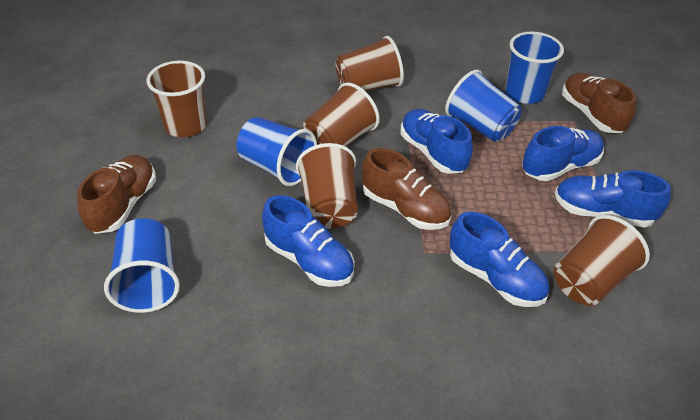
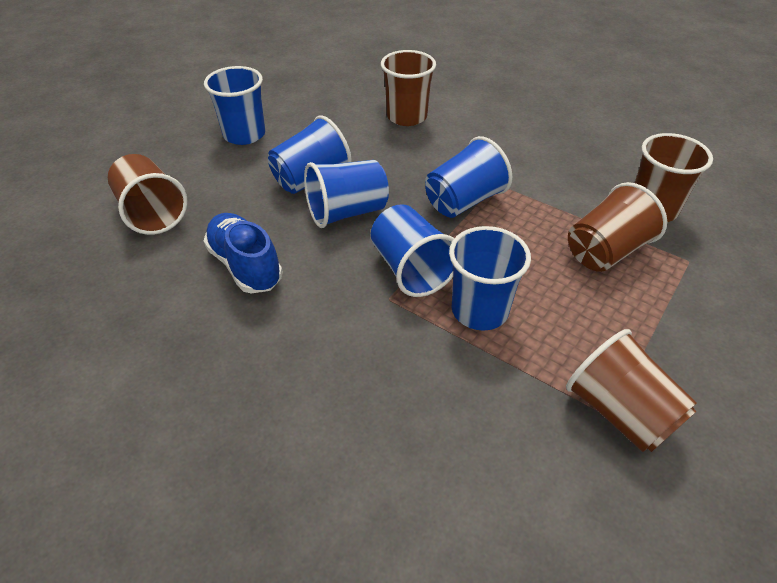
blue cup: 4 -> 6
blue shoe: 5 -> 1
brown shoe: 3 -> 0

